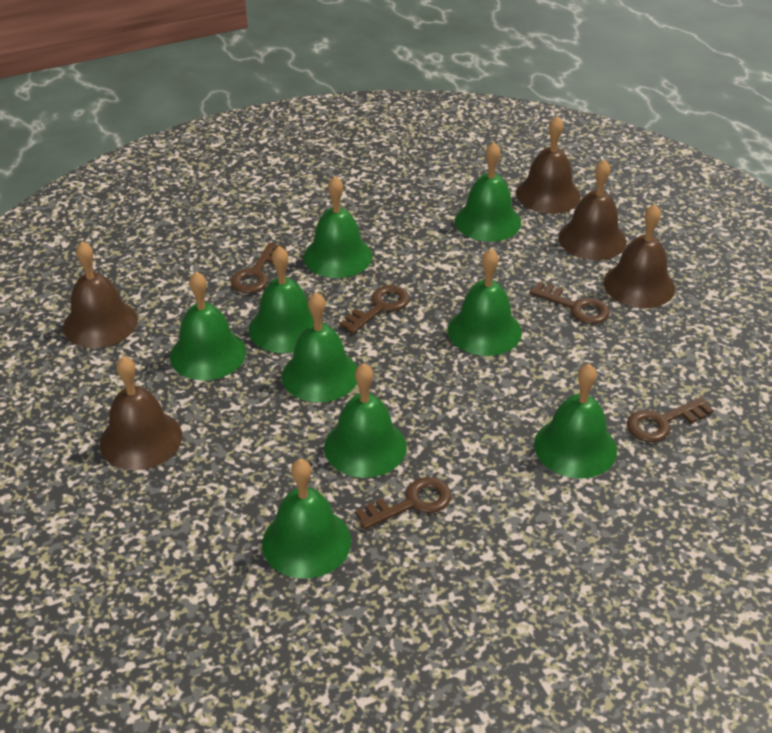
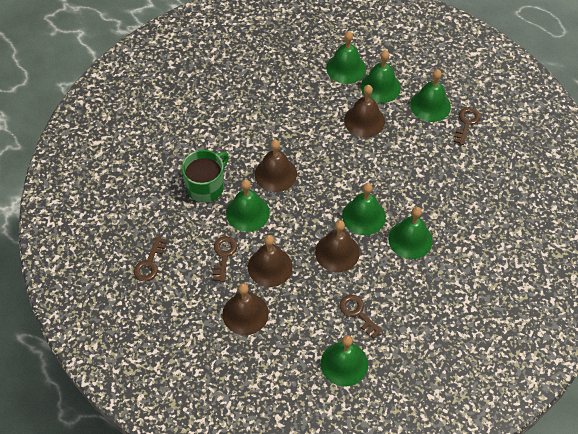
brown key: 5 -> 4
green bell: 9 -> 7
green mug: 0 -> 1

